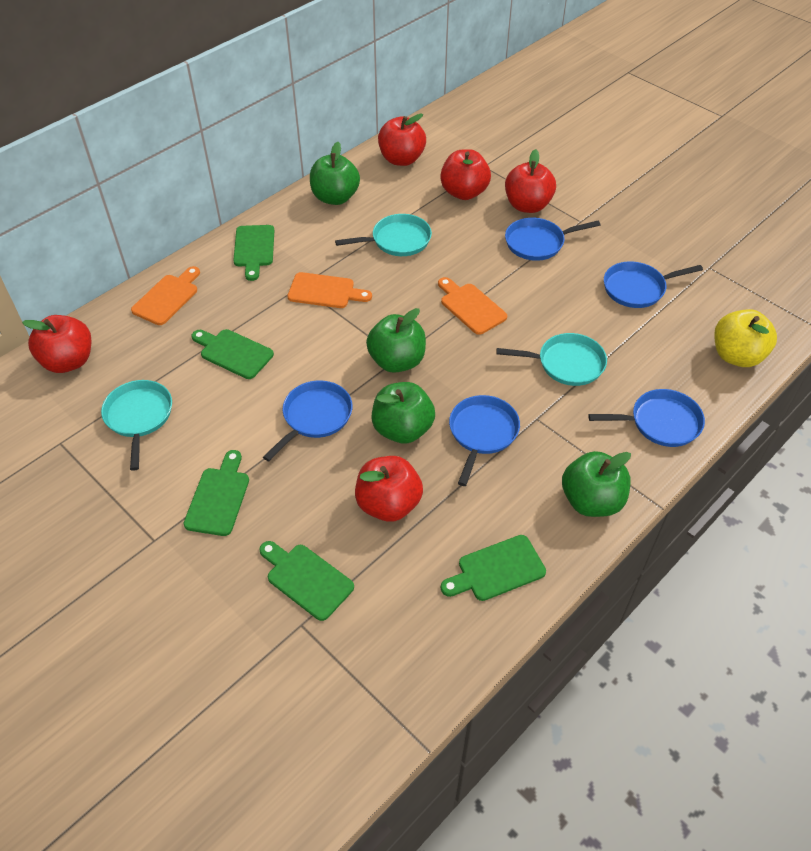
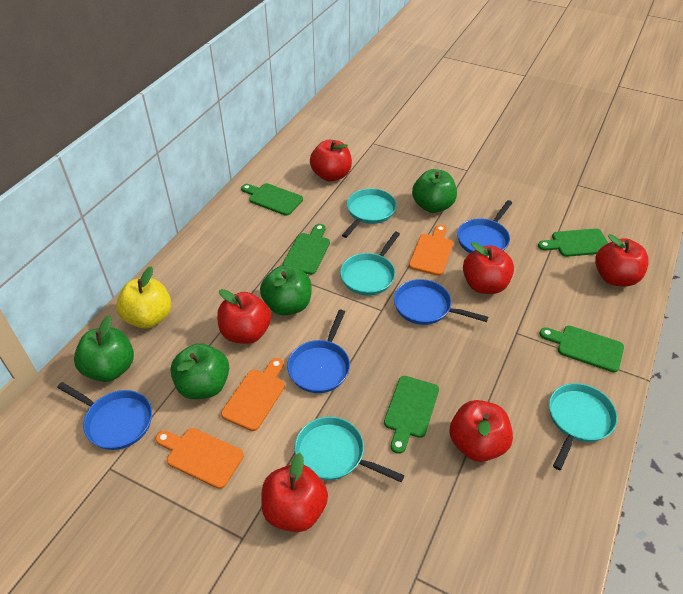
blue pan: 5 -> 4
red apple: 5 -> 6
turquoise pan: 3 -> 4

